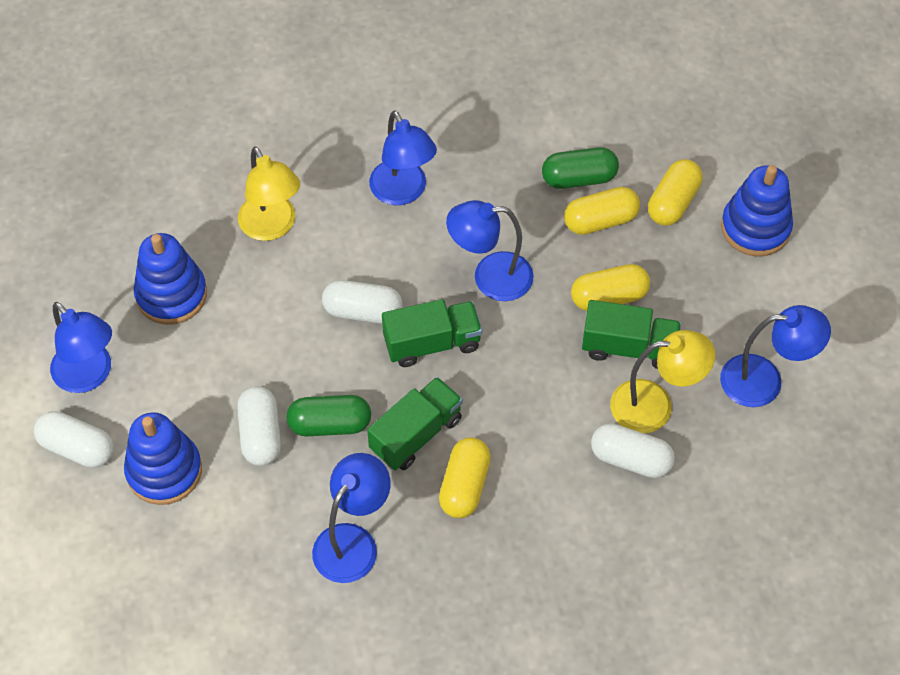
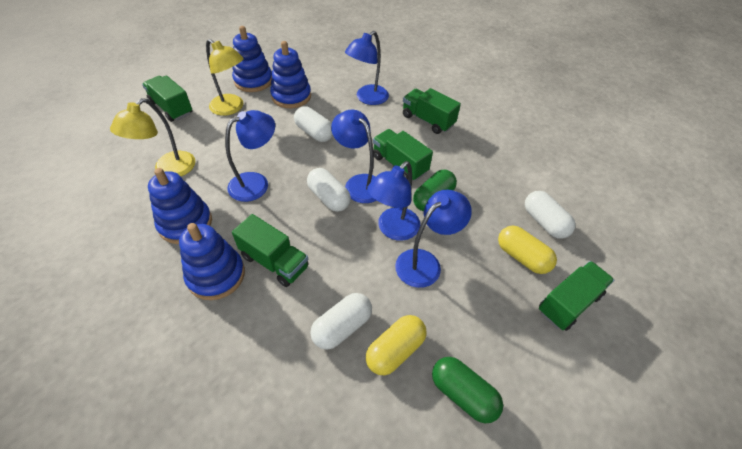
blue stacking toy: 3 -> 4
green truck: 3 -> 5
yellow capsule: 4 -> 2

